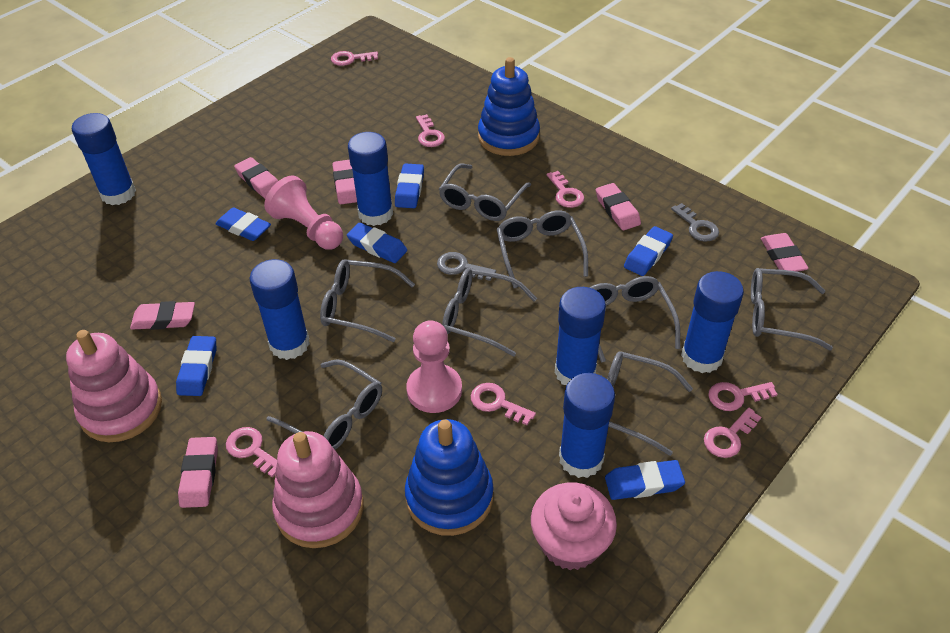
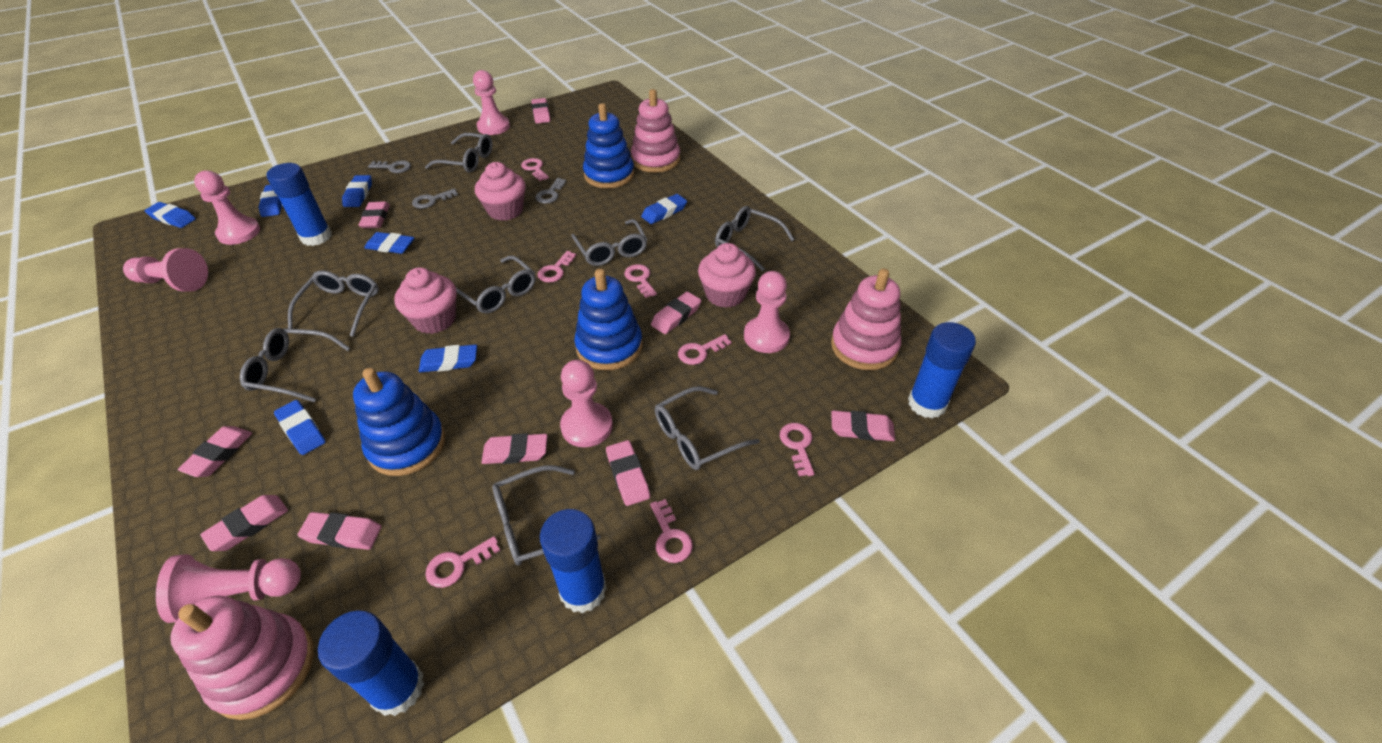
blue eraser: 6 -> 7
blue glue stick: 6 -> 4
blue stacking toy: 2 -> 3
grey key: 2 -> 3
pink cupcake: 1 -> 3
pink eraser: 6 -> 9
pink pawn: 2 -> 6
pink stacking toy: 2 -> 3

